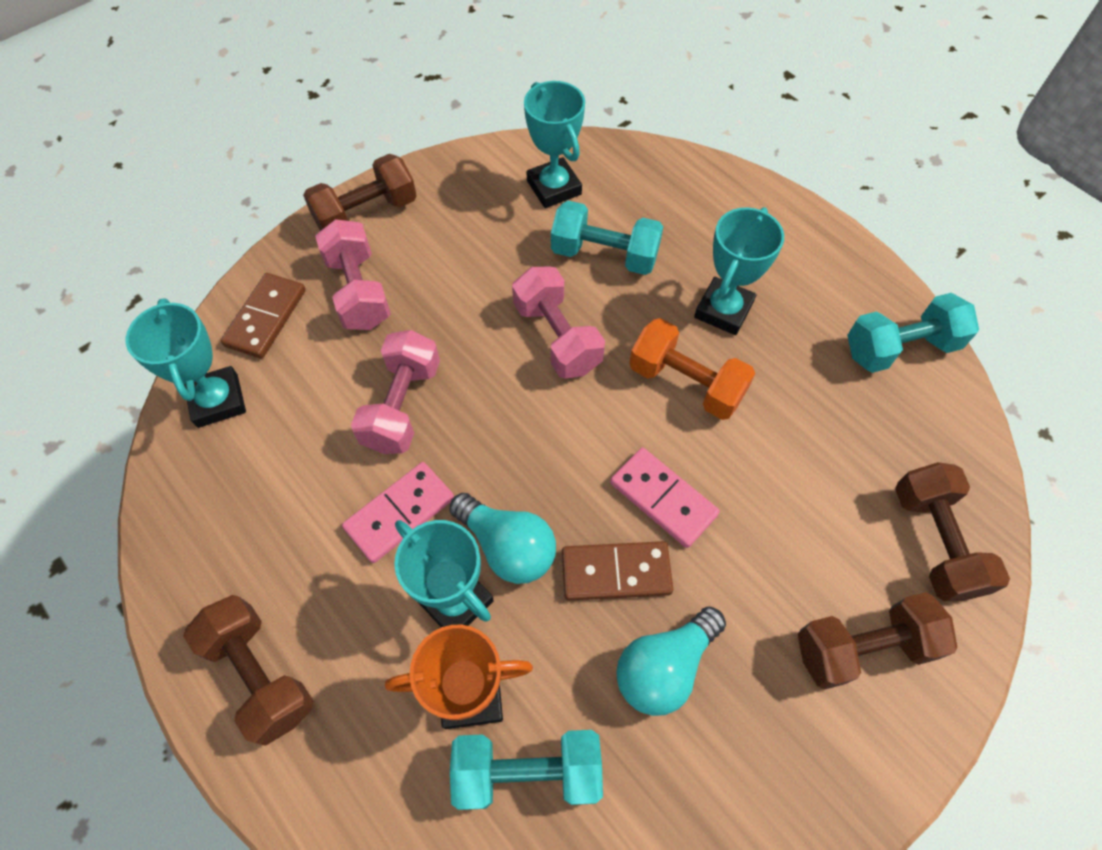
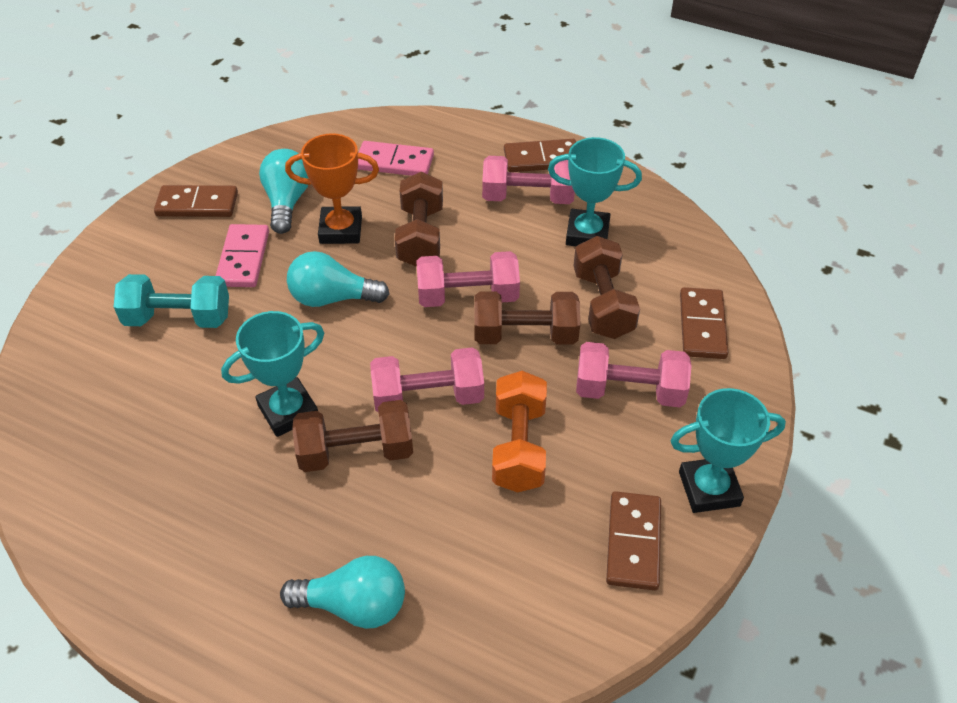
brown domino: 2 -> 4
pink dumbbell: 3 -> 4
turquoise dumbbell: 3 -> 1
turquoise light bulb: 2 -> 3
turquoise trophy: 4 -> 3

